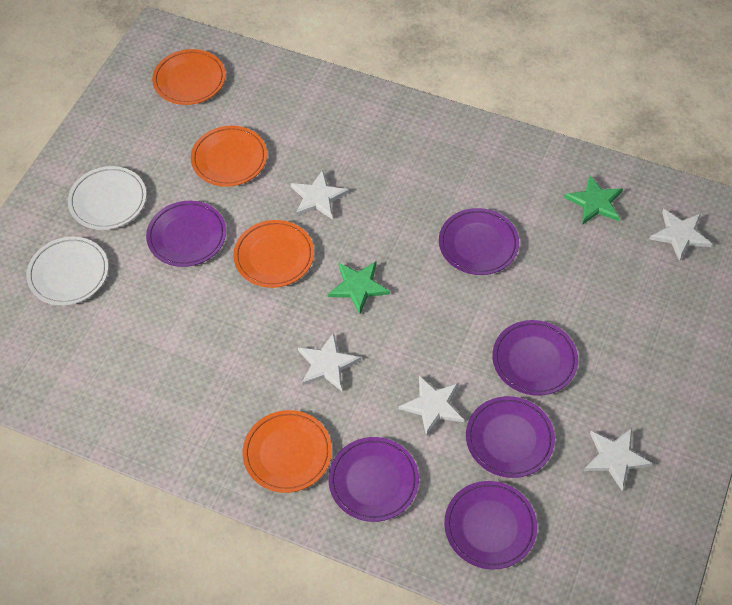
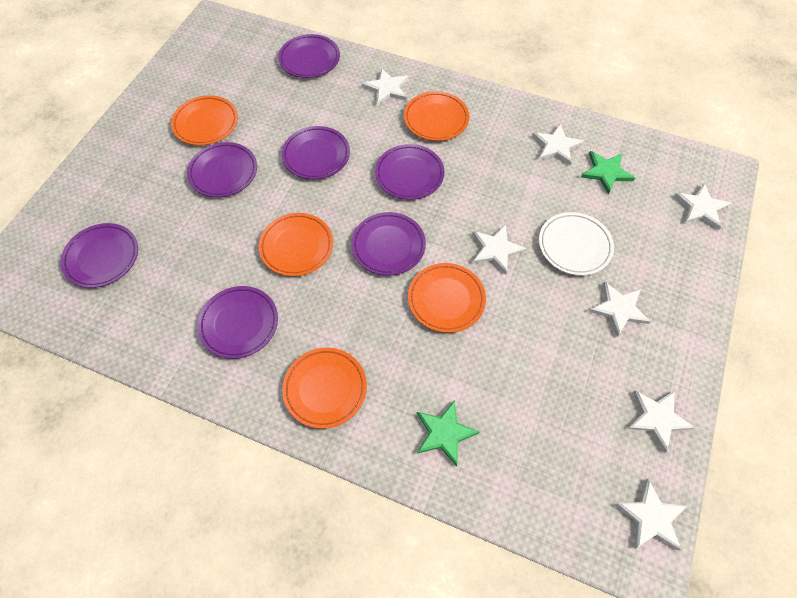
orange plate: 4 -> 5
purple plate: 6 -> 7
white plate: 2 -> 1
white star: 5 -> 7

